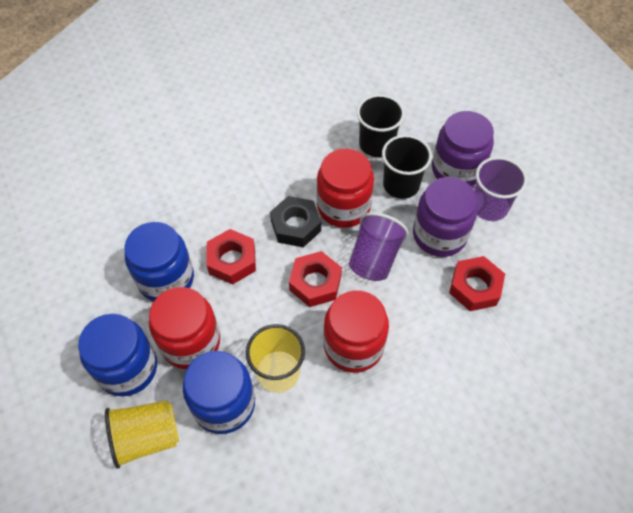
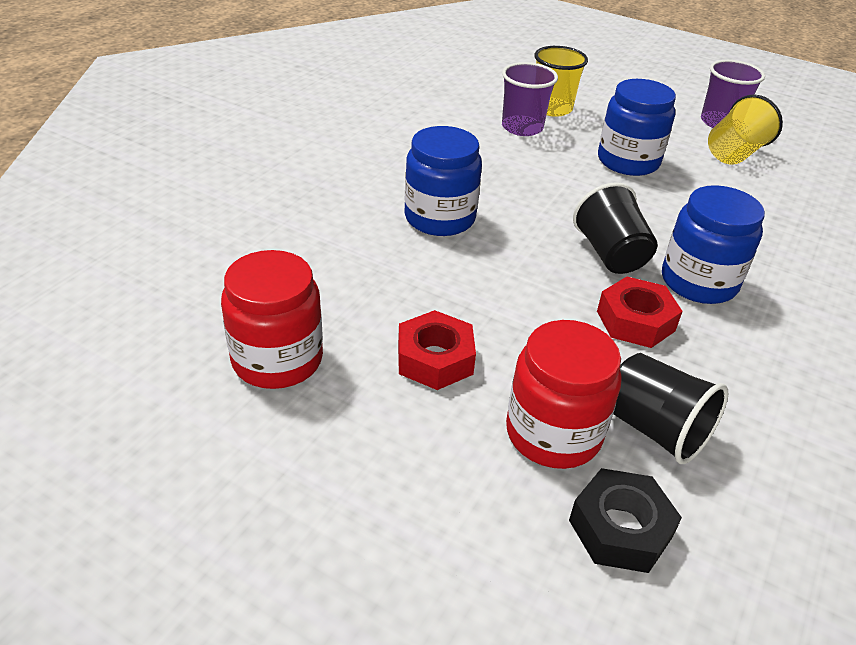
purple jar: 2 -> 0
red jar: 3 -> 2
red nut: 3 -> 2

